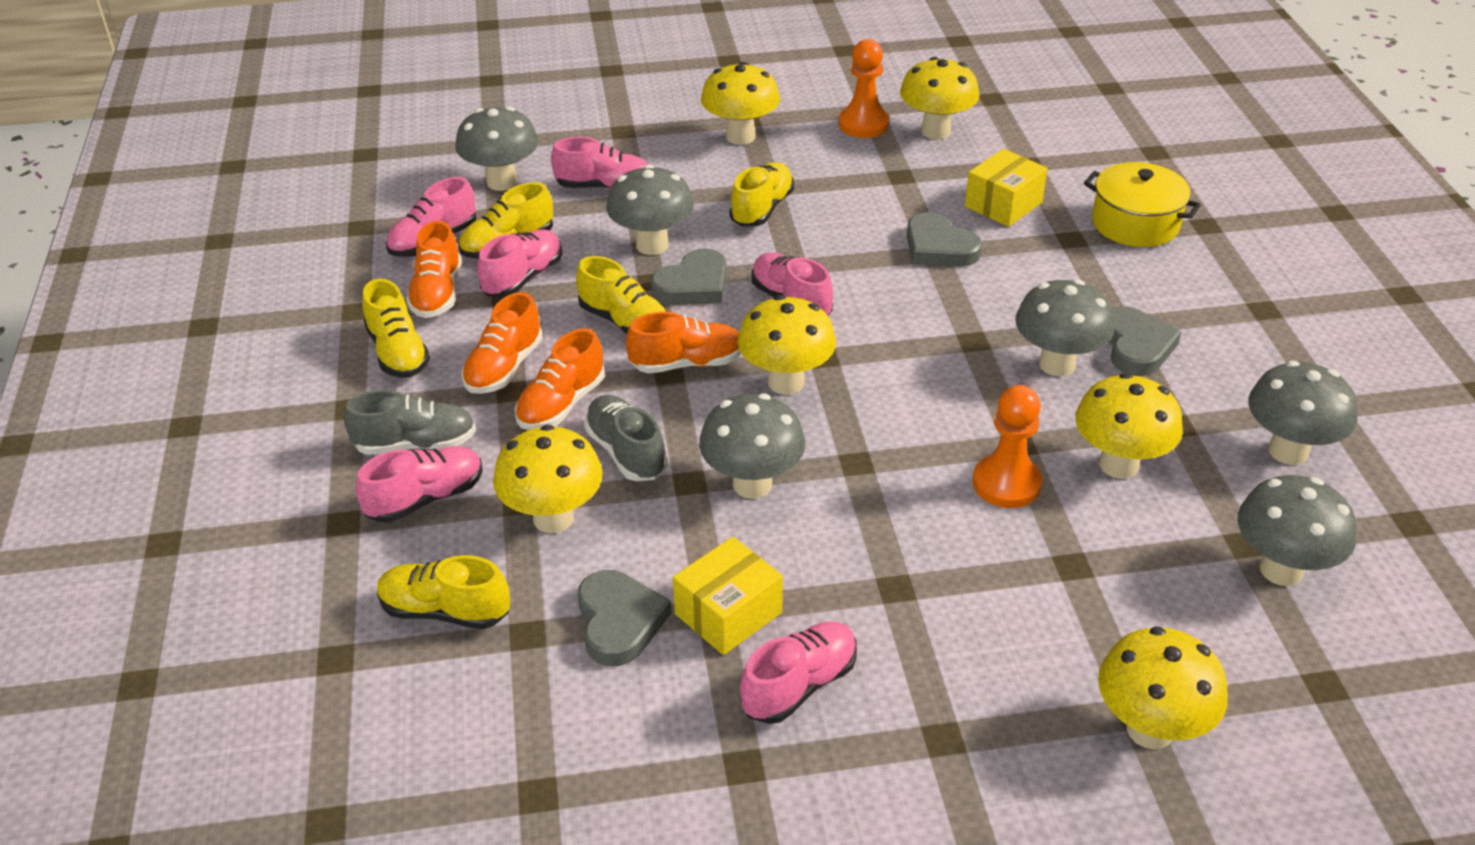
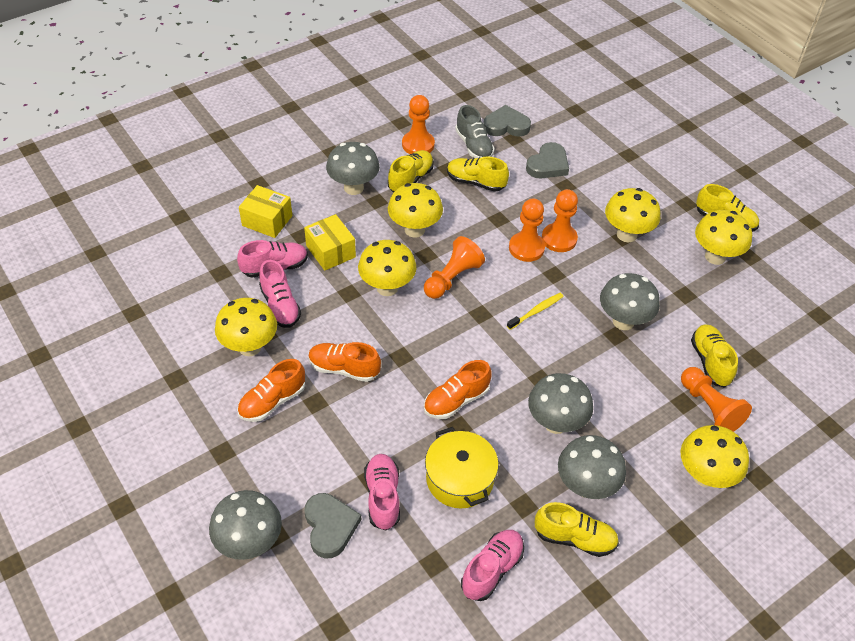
grey heart: 4 -> 3
grey mushroom: 6 -> 5
grey shoe: 2 -> 1
orange pawn: 2 -> 5
orange shoe: 4 -> 3
pink shoe: 6 -> 4
yellow toothbrush: 0 -> 1

